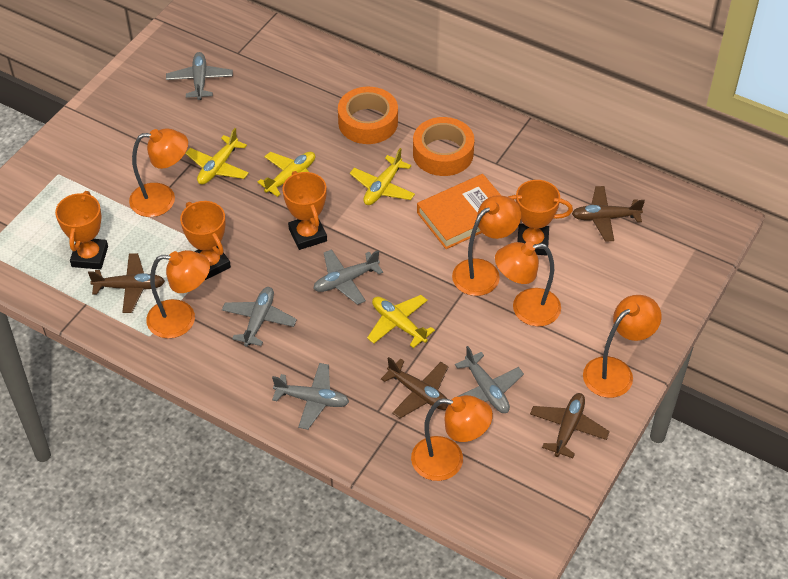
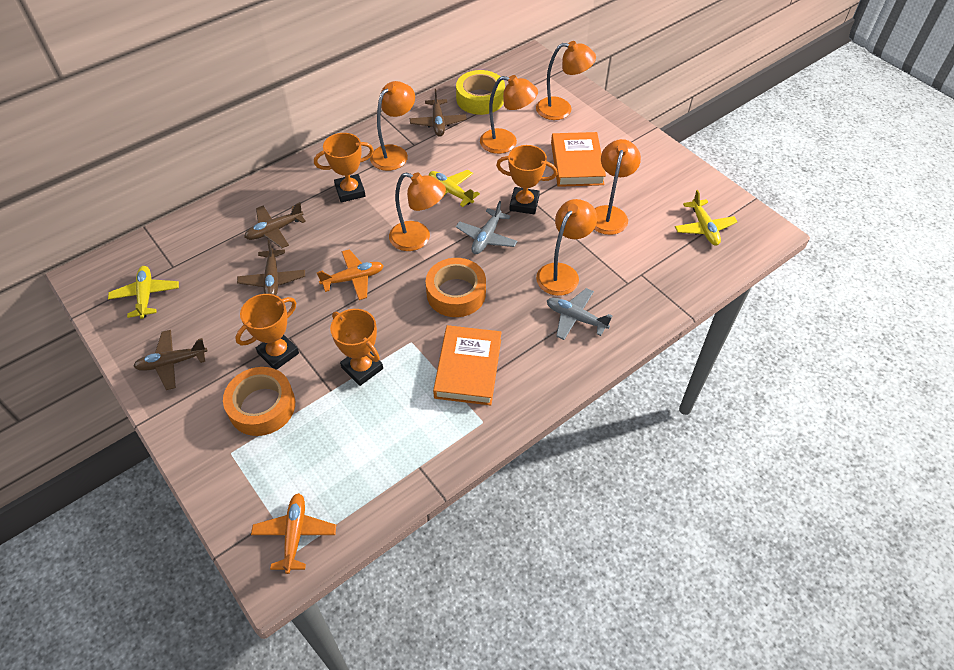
grey plane: 5 -> 2
orange book: 1 -> 2
orange plane: 0 -> 2
yellow plane: 4 -> 3
yellow tape: 0 -> 1

